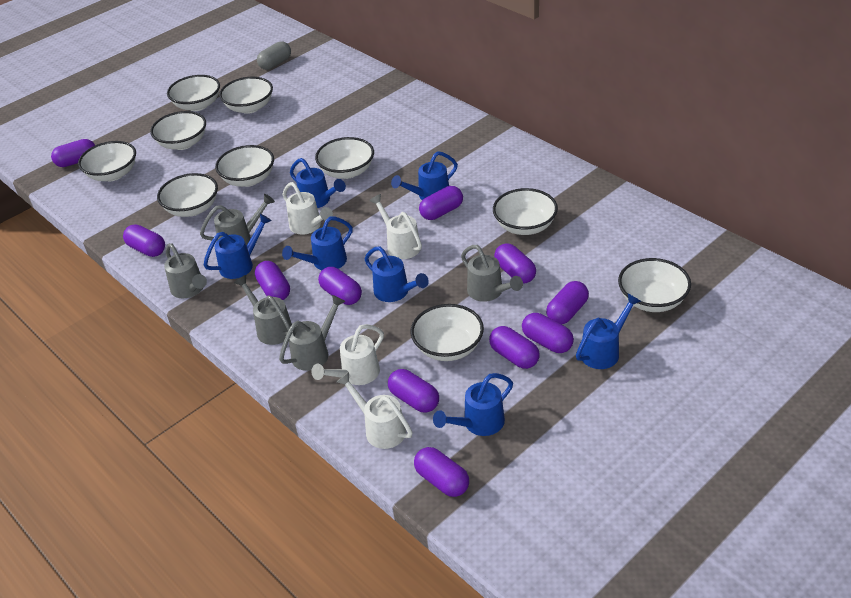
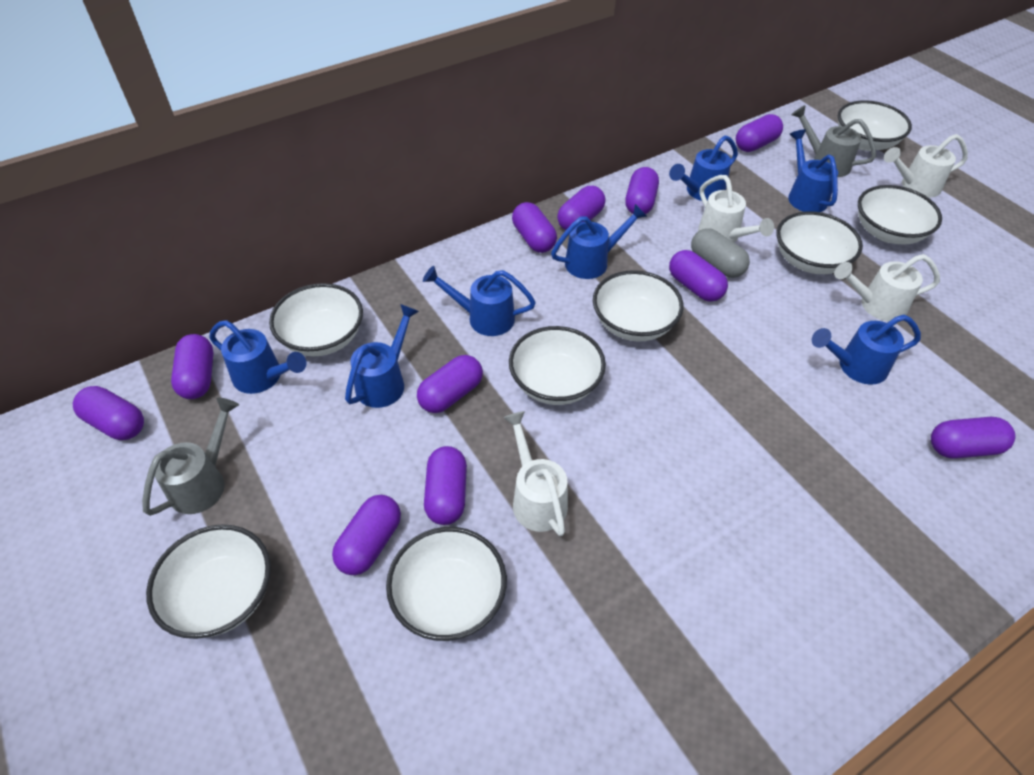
grey watering can: 5 -> 2
white bowl: 10 -> 8

